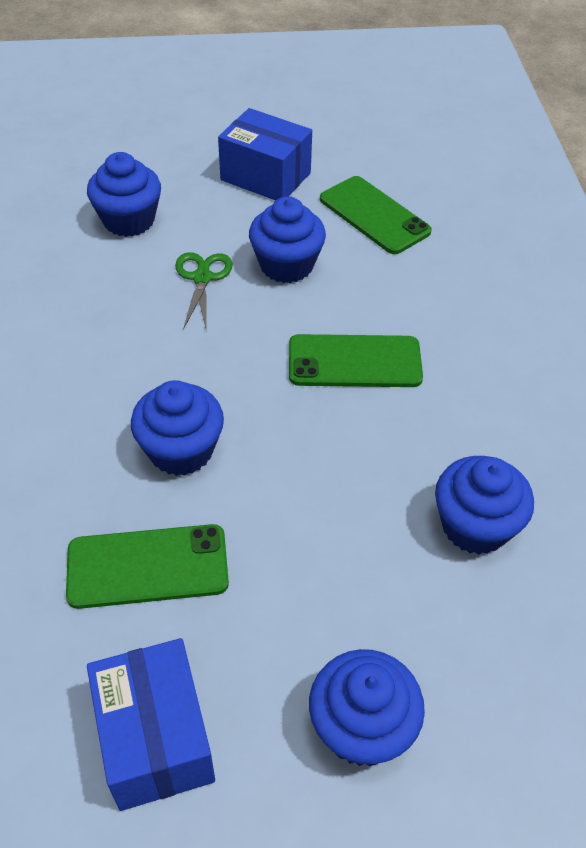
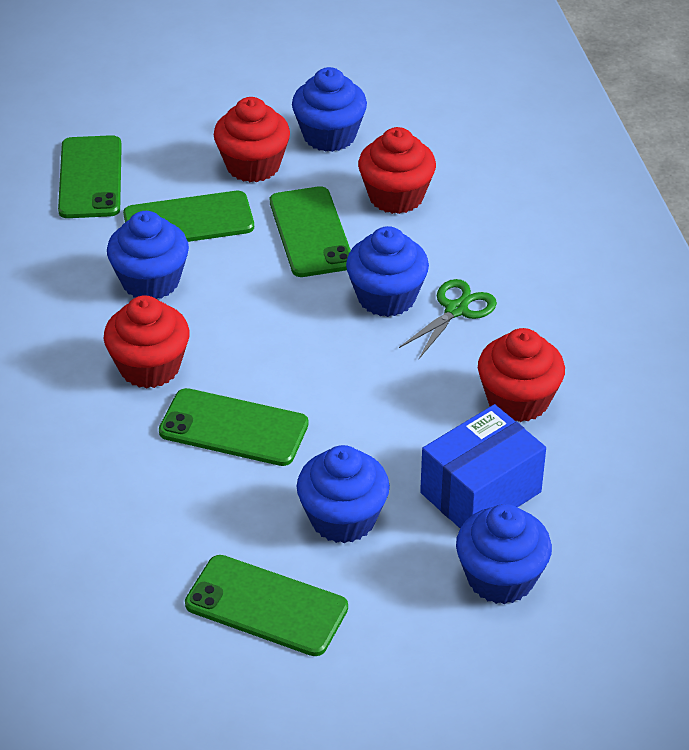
blue box: 2 -> 1
green phone: 3 -> 5
red cupcake: 0 -> 4

